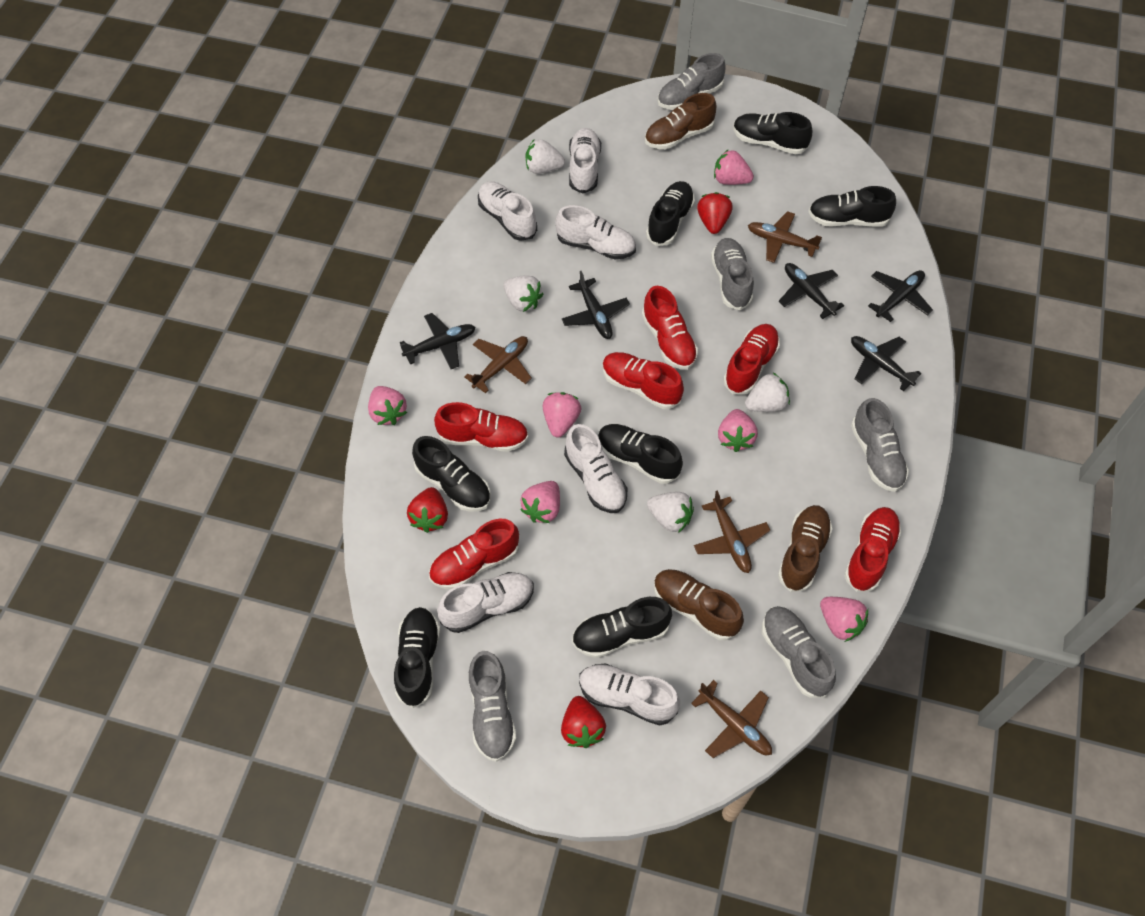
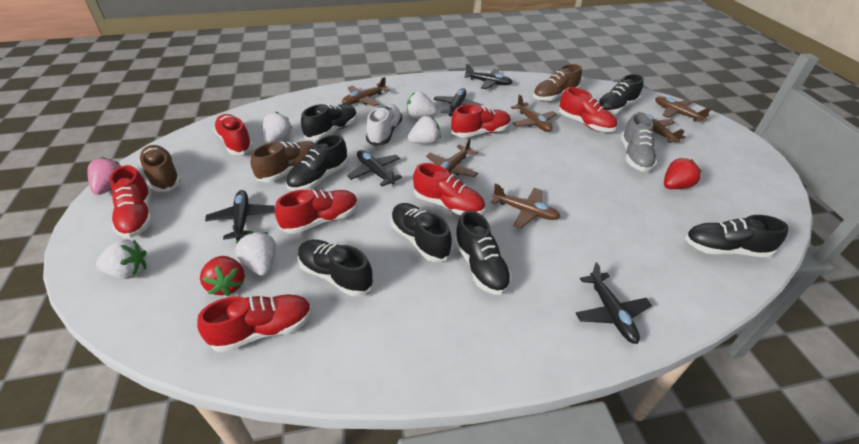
brown plane: 4 -> 6
grey shoe: 5 -> 1
pink strawberry: 6 -> 1
red shoe: 6 -> 7
red strawberry: 3 -> 2
white shoe: 6 -> 1
white strawberry: 4 -> 5

